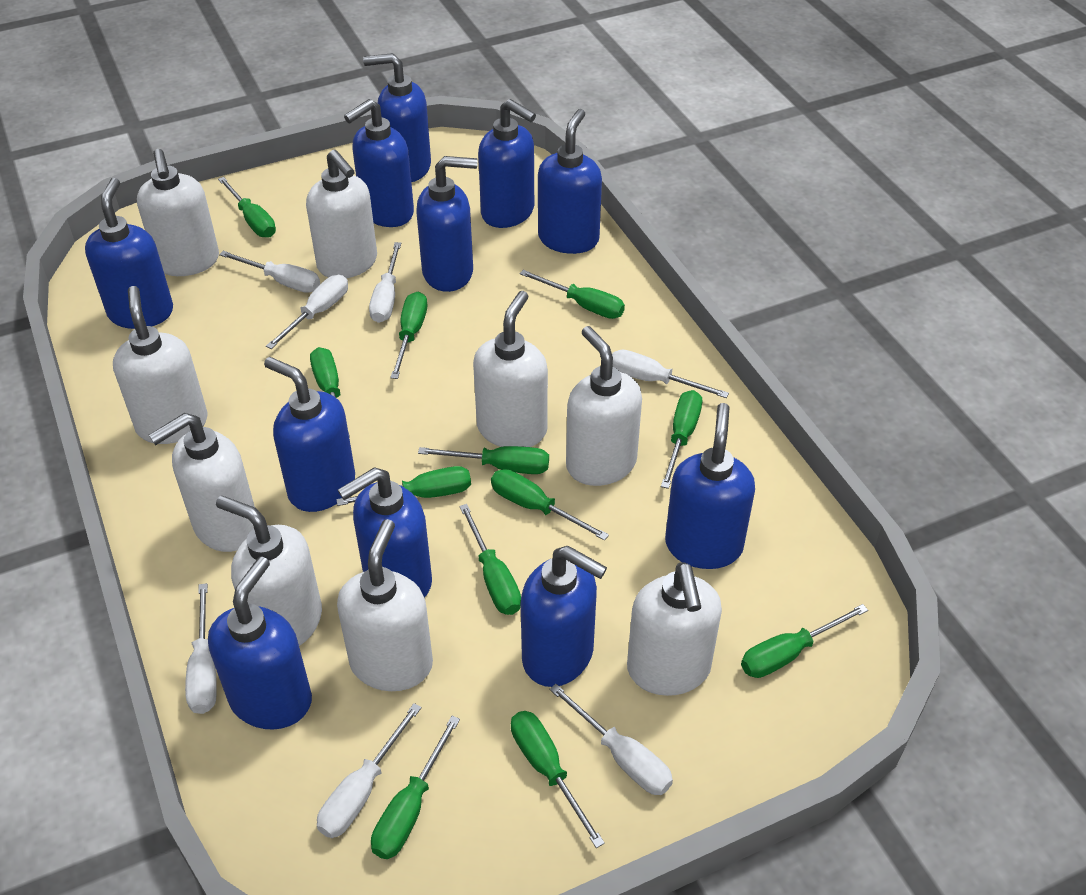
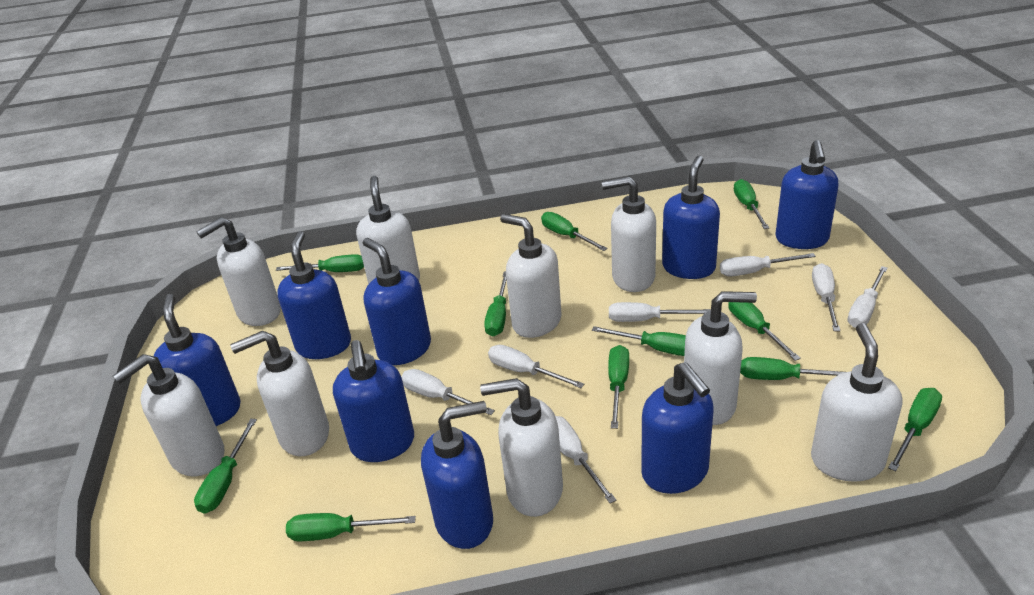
blue soap dispenser: 11 -> 8
green screwdriver: 12 -> 11

